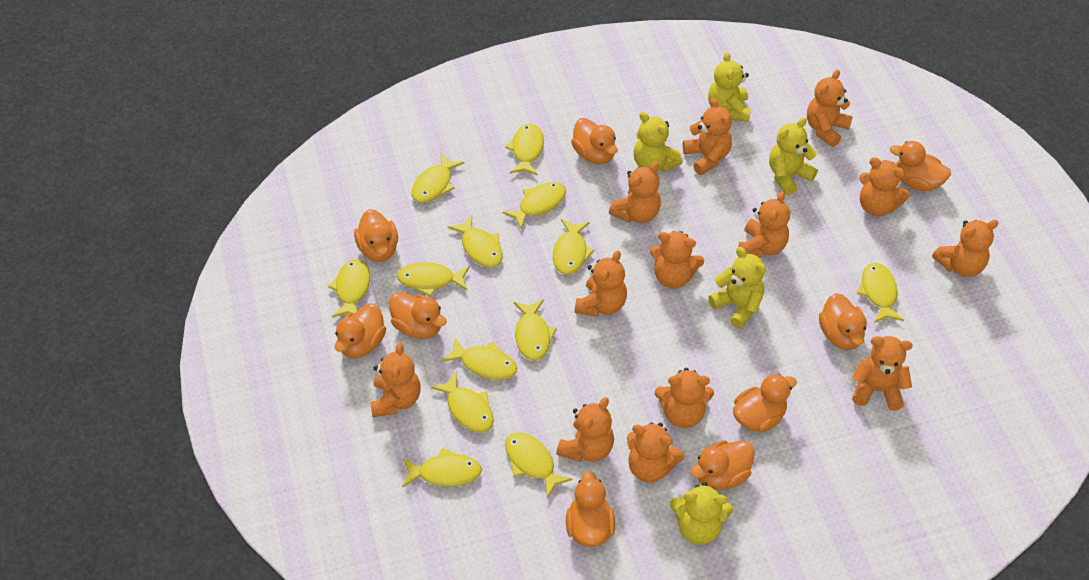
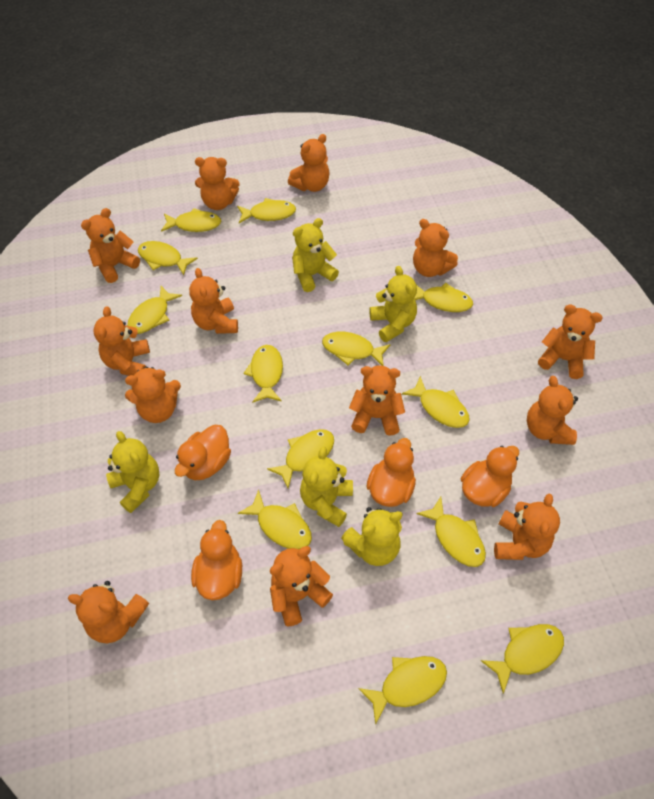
orange duck: 9 -> 4

